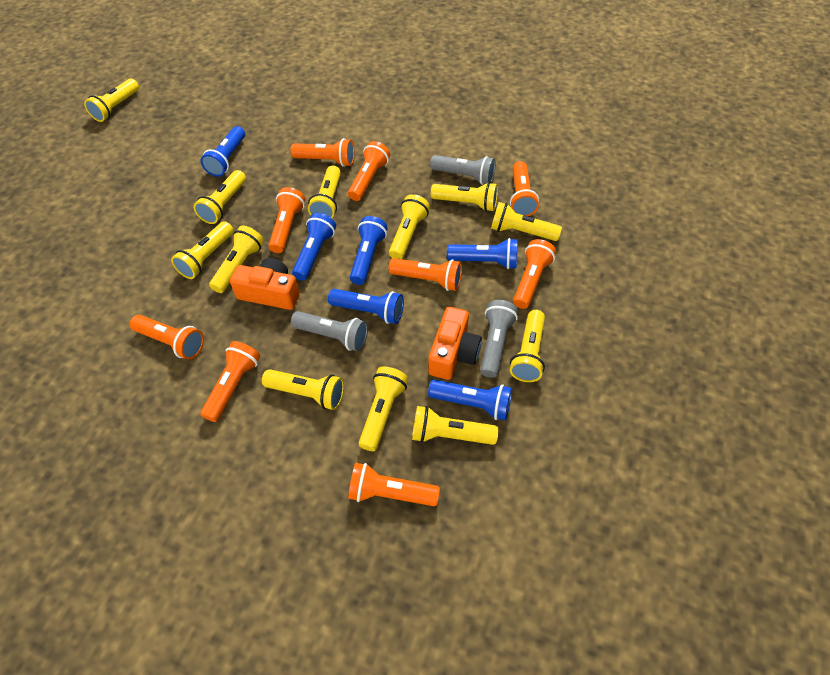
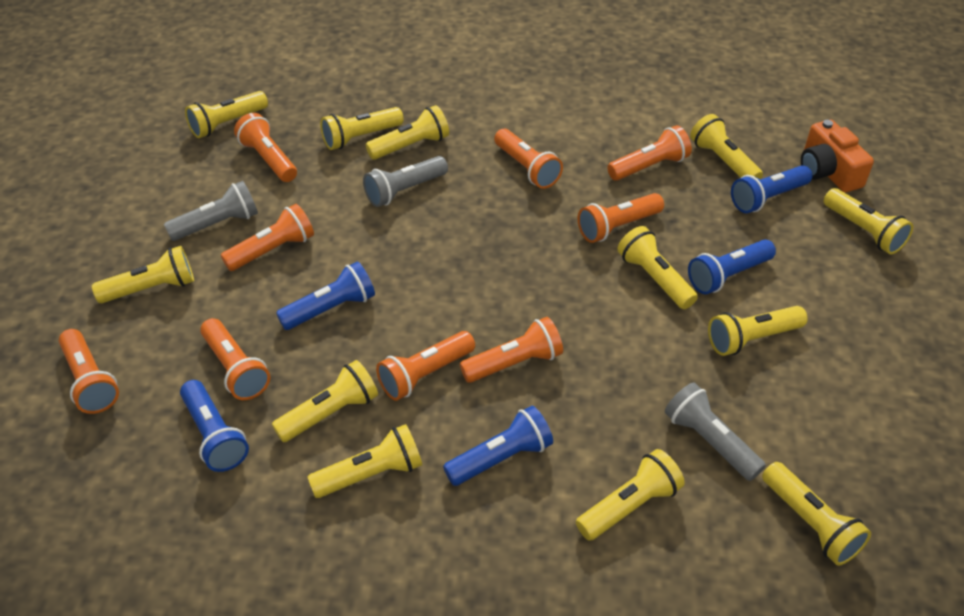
blue flashlight: 6 -> 5
orange camera: 2 -> 1

